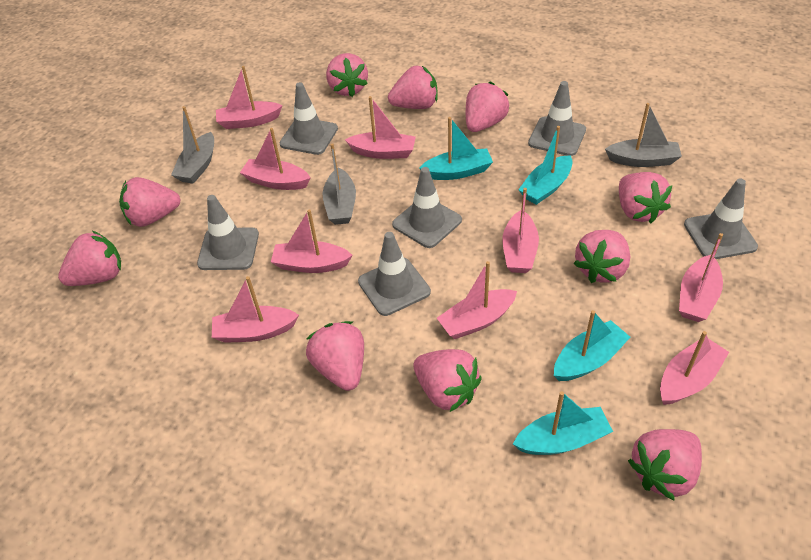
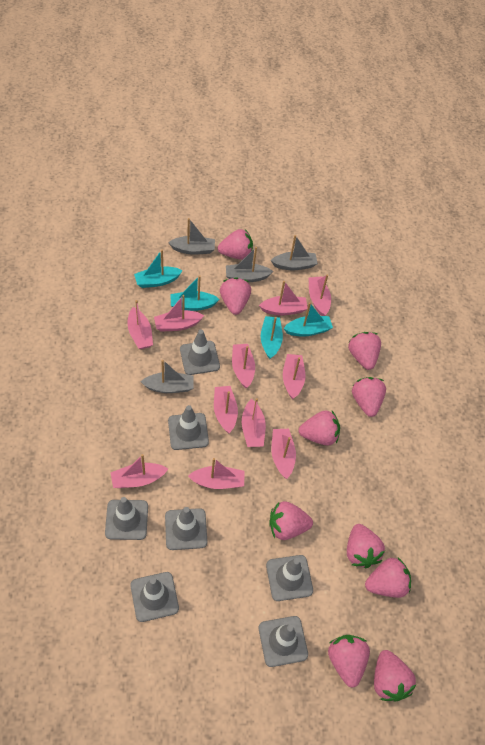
grey boat: 3 -> 4
grey traffic cone: 6 -> 7
pink boat: 9 -> 11

